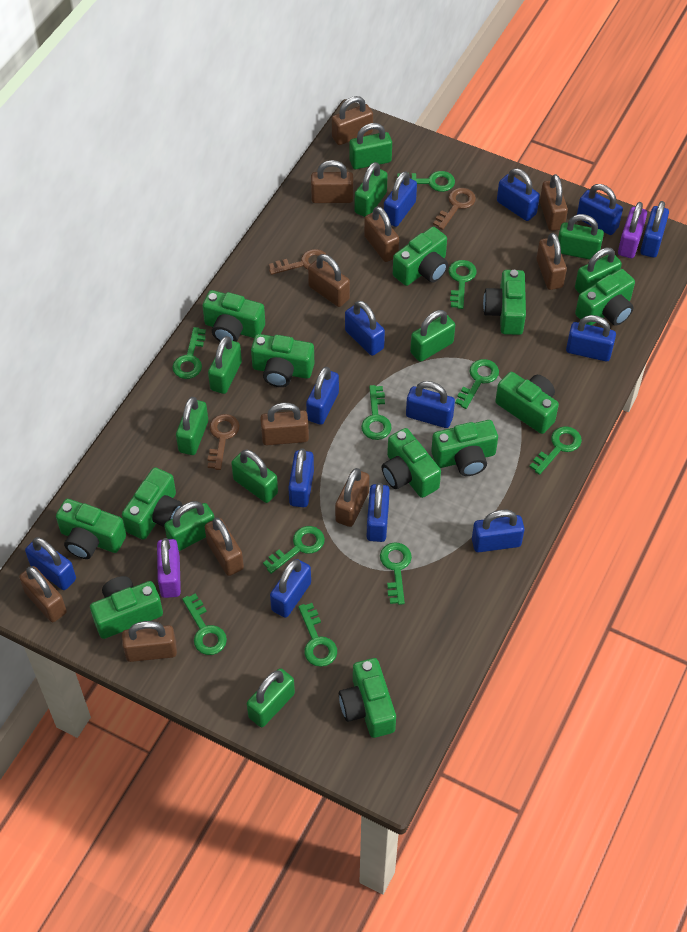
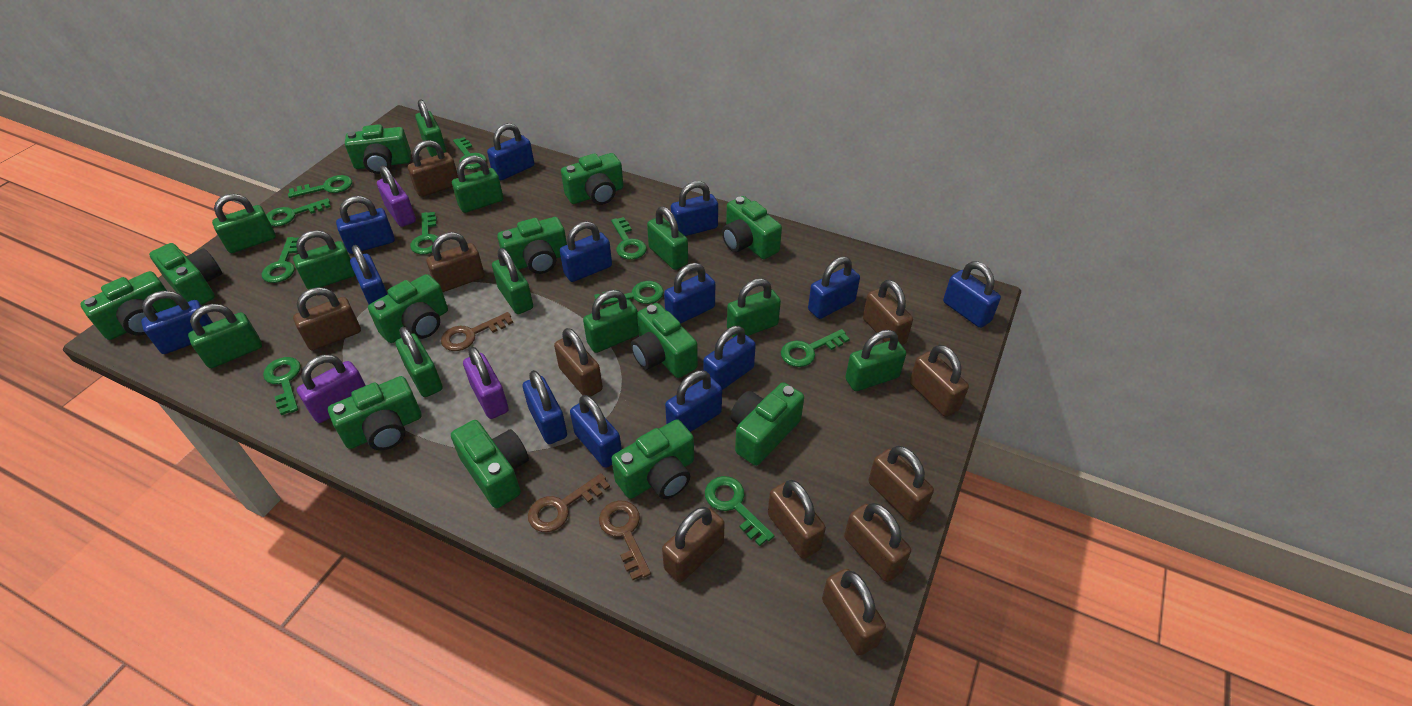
green padlock: 10 -> 11
purple padlock: 2 -> 3

